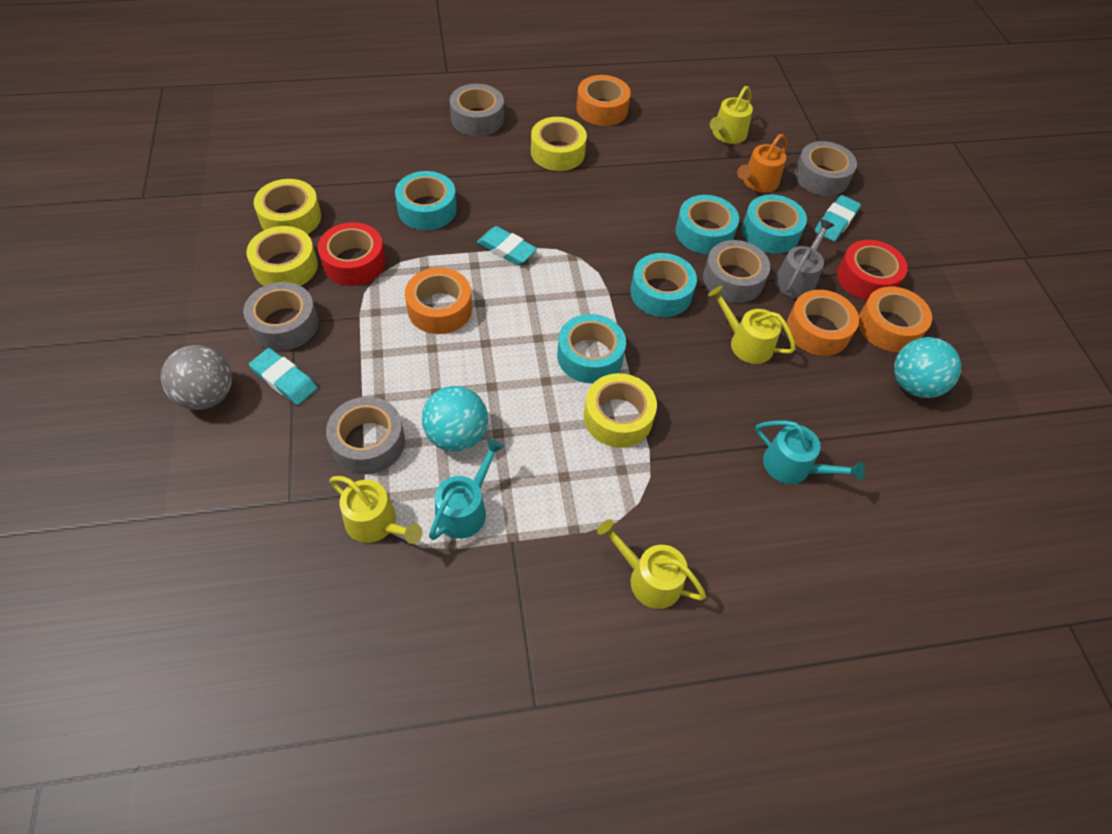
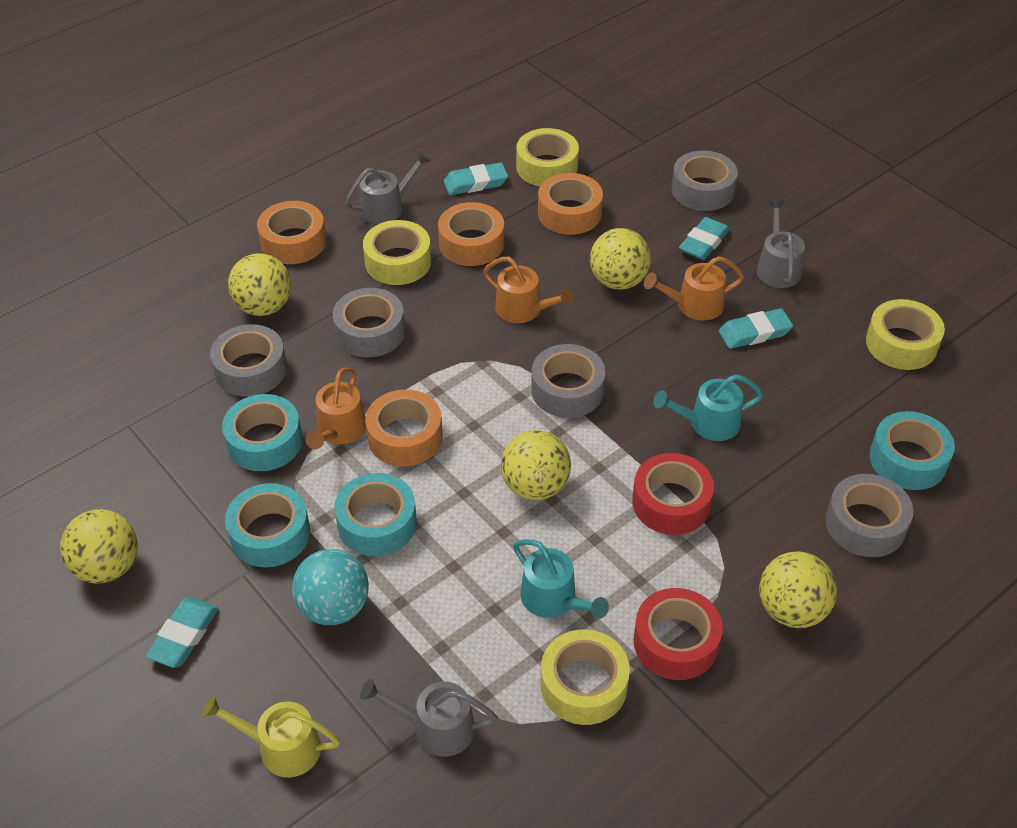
grey ball: 1 -> 0
grey watering can: 1 -> 3
orange watering can: 1 -> 3
turquoise ball: 2 -> 1
turquoise eraser: 3 -> 4
turquoise tape: 5 -> 4
yellow ball: 0 -> 5
yellow watering can: 4 -> 1

